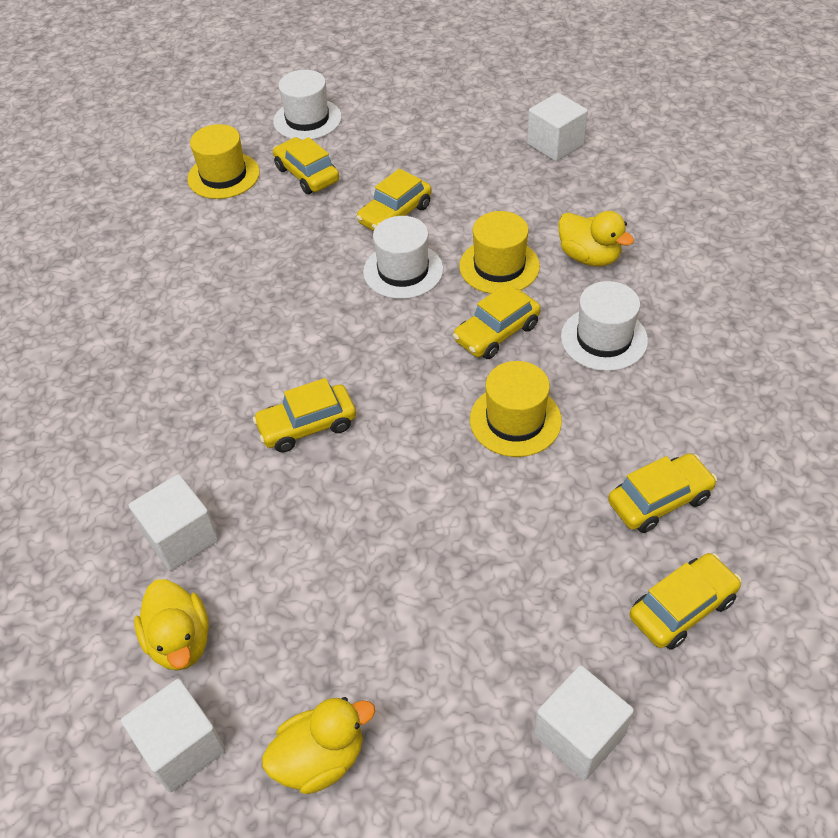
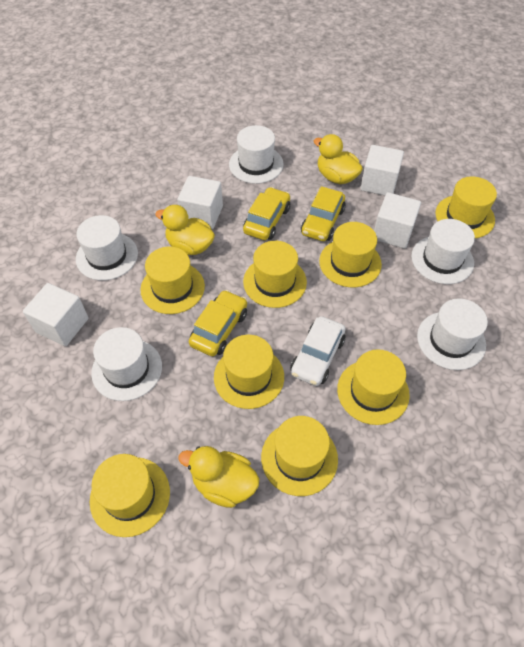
white car: 0 -> 1
white hat: 3 -> 5
yellow car: 6 -> 3
yellow hat: 3 -> 8

